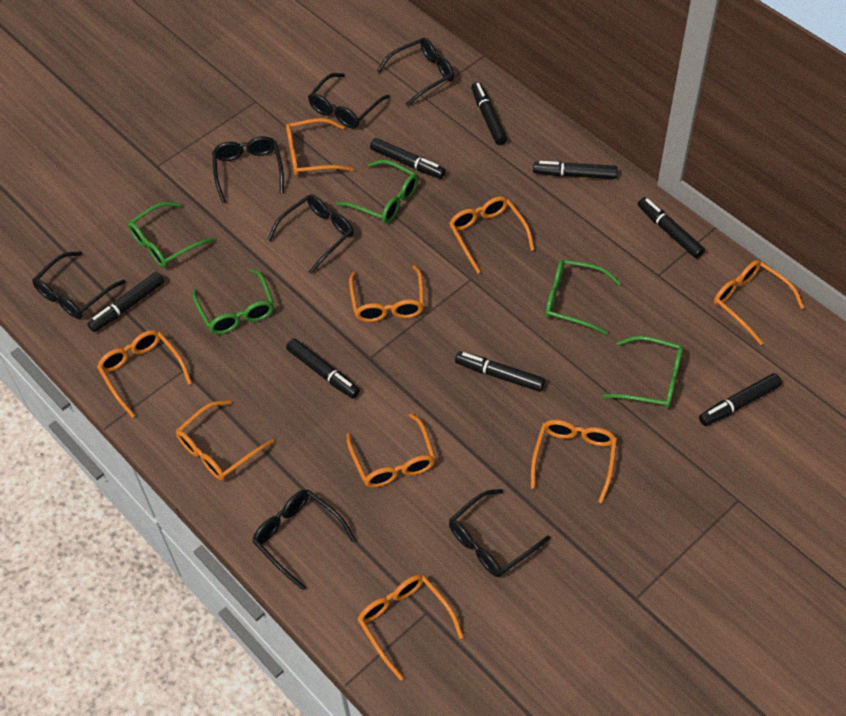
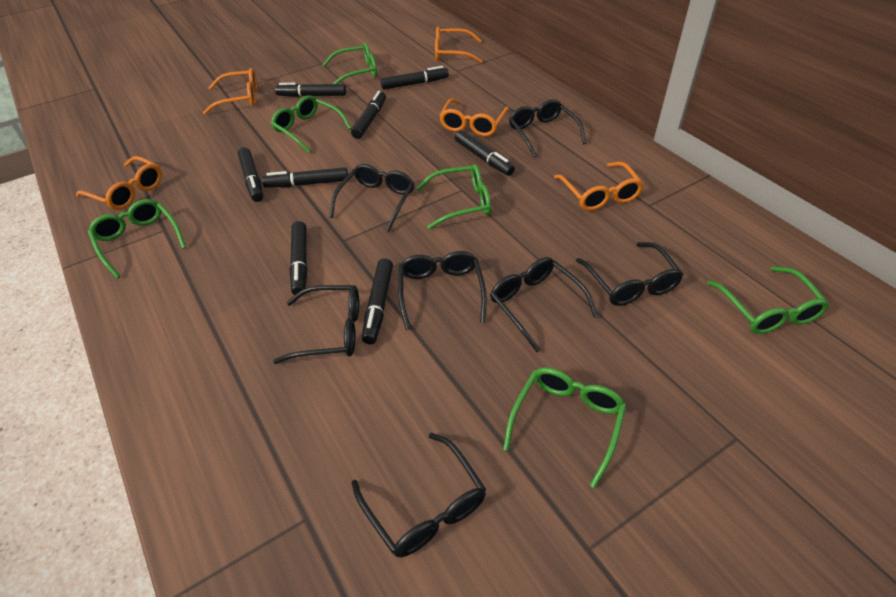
green glasses: 5 -> 6
orange glasses: 9 -> 5

